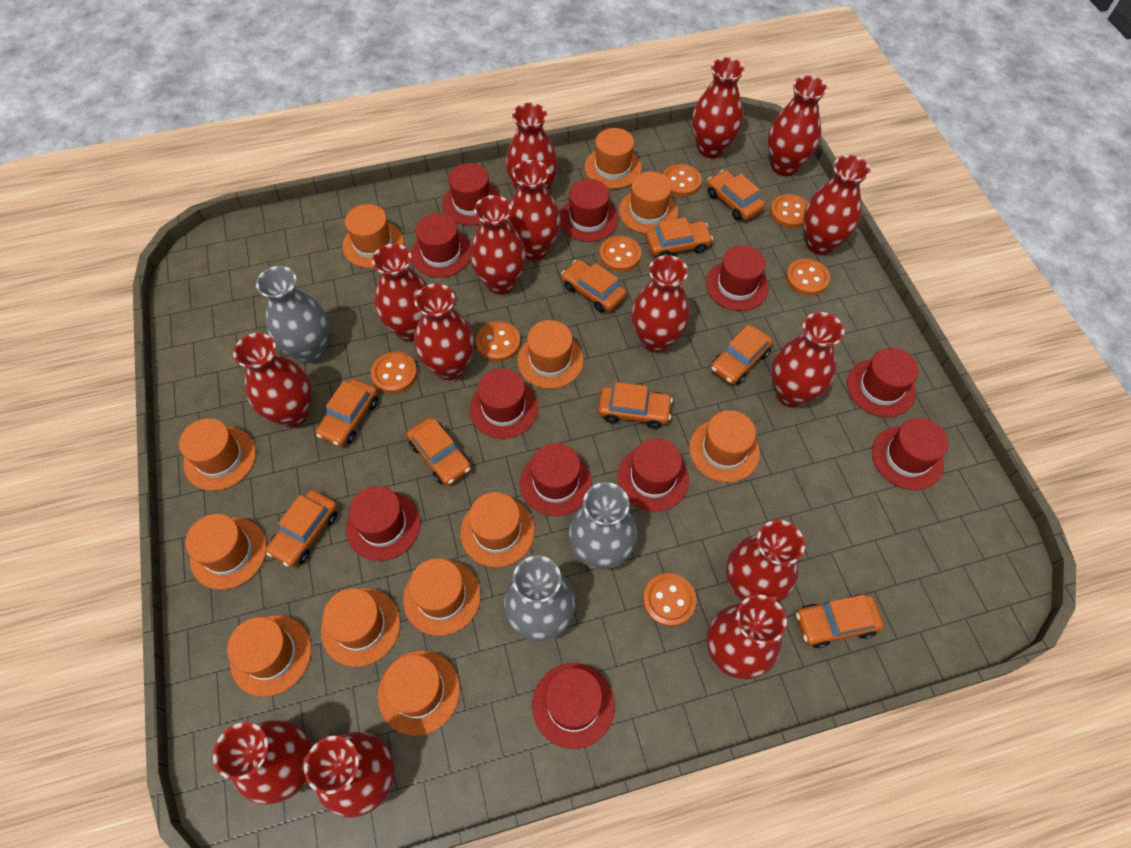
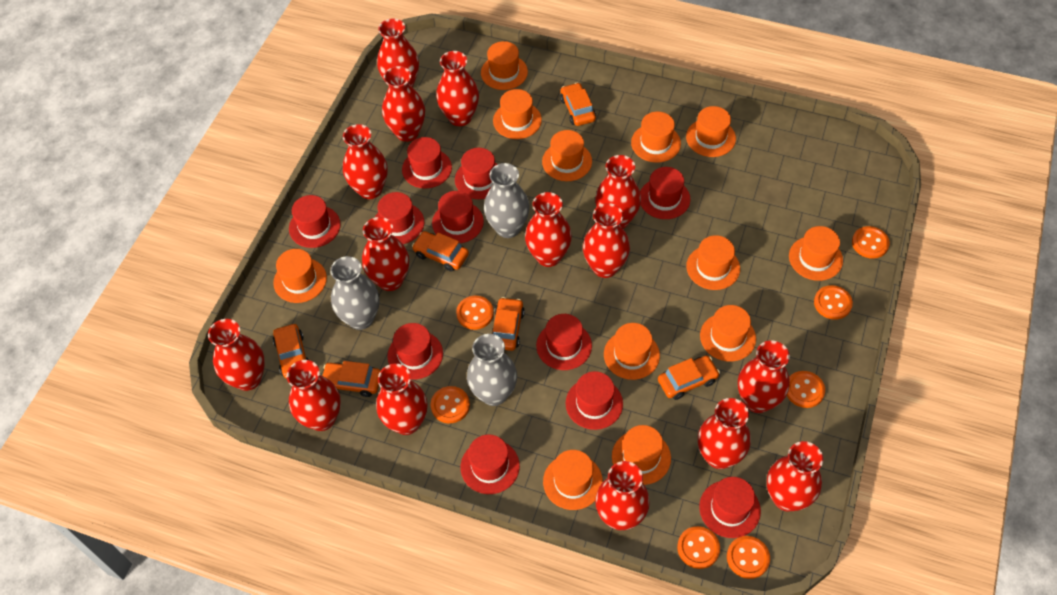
orange car: 9 -> 6

